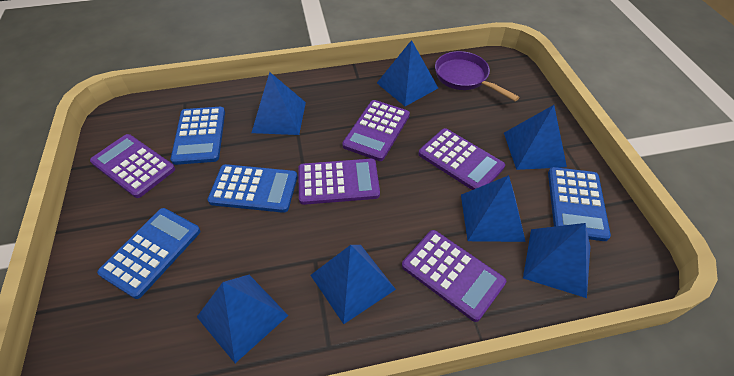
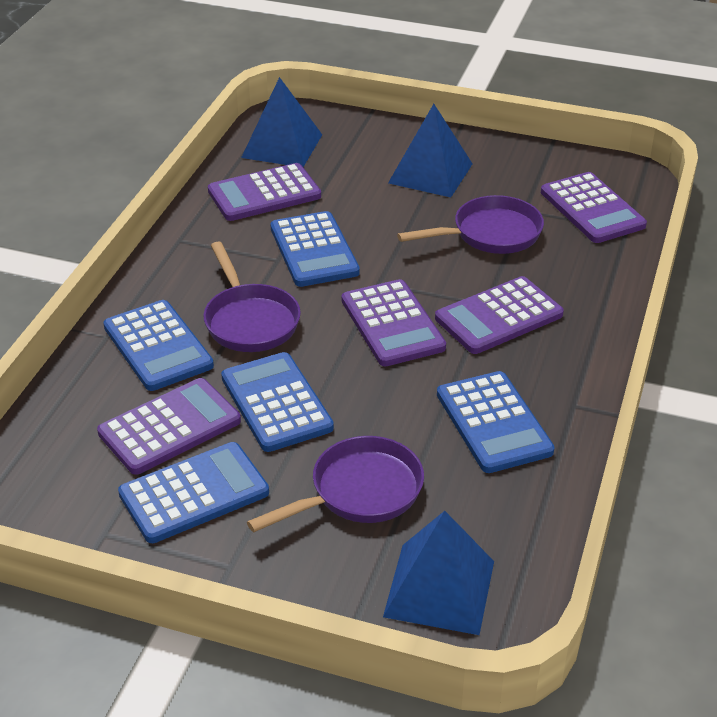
blue calculator: 4 -> 5
blue pyramid: 7 -> 3
purple pan: 1 -> 3

